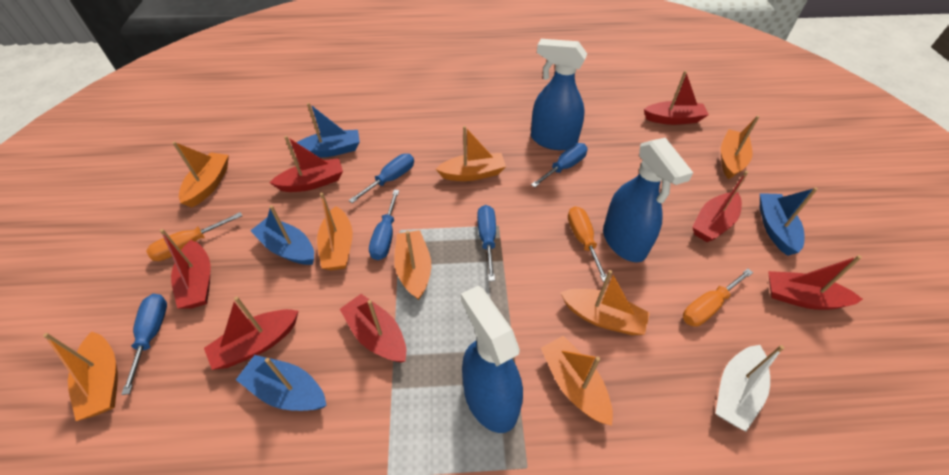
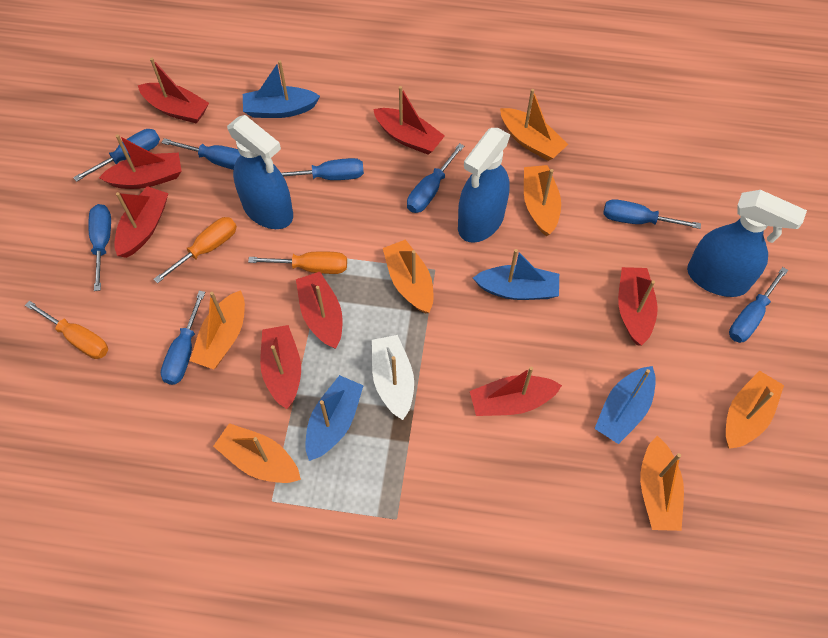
blue screwdriver: 5 -> 8
orange boat: 8 -> 7
red boat: 7 -> 8

